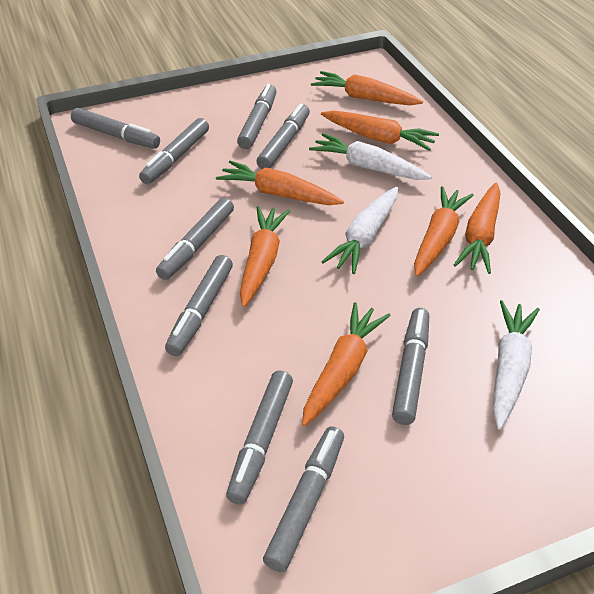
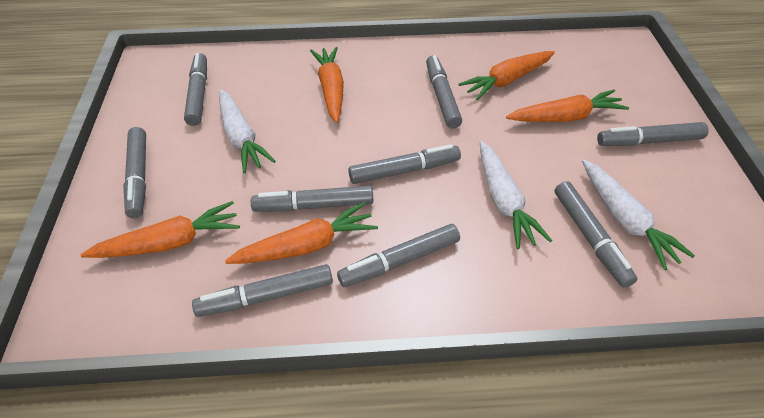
orange carrot: 7 -> 5

